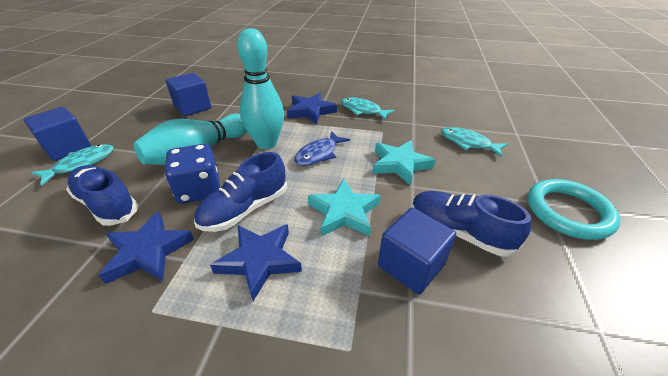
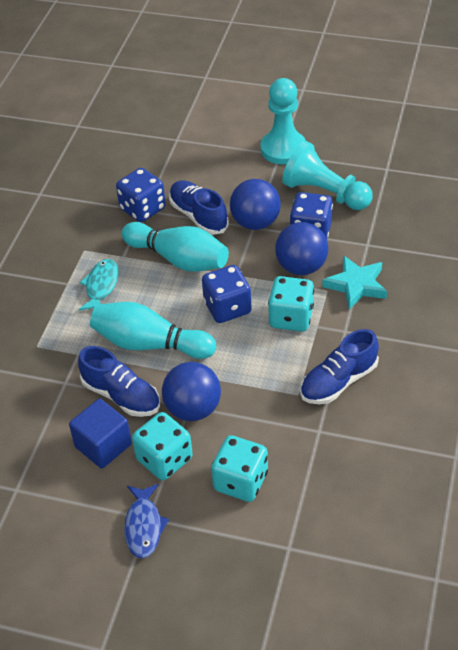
blue ball: 0 -> 3
blue cube: 3 -> 1
blue dice: 1 -> 3
blue star: 3 -> 0
turquoise dice: 0 -> 3
turquoise fish: 3 -> 1
turquoise pawn: 0 -> 2
turquoise ring: 1 -> 0
turquoise star: 2 -> 1

